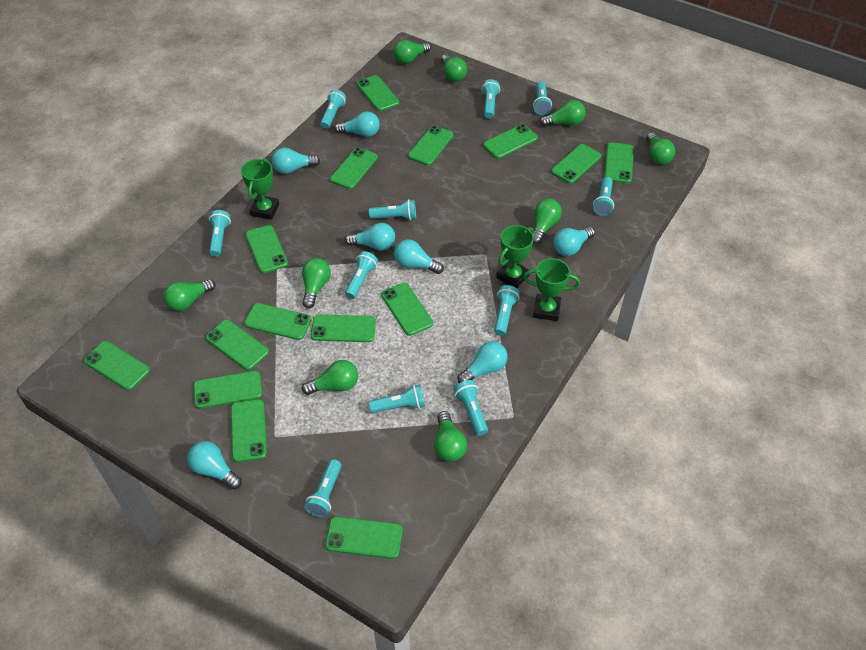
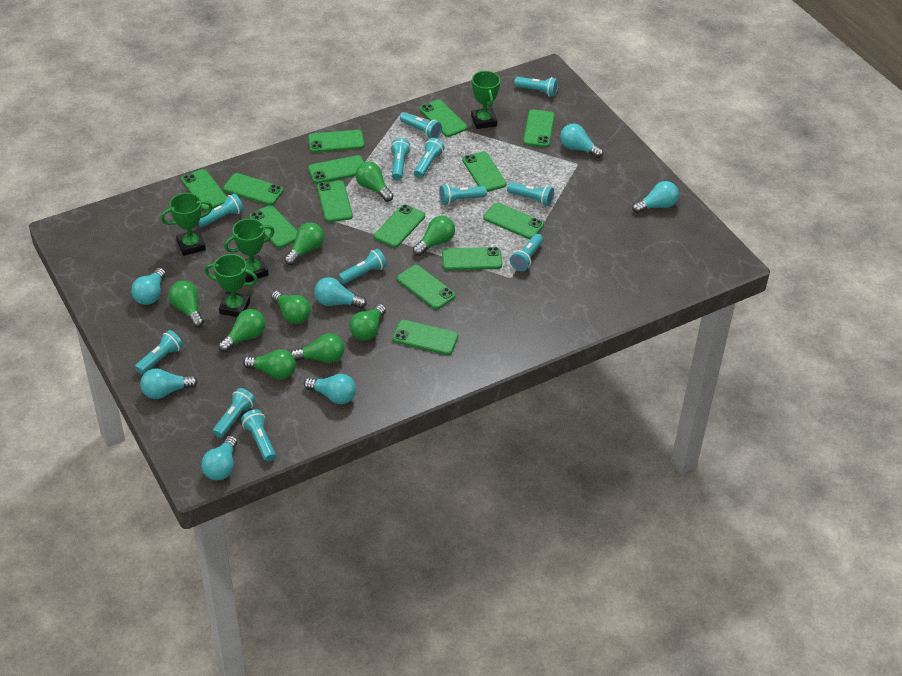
green phone: 15 -> 14
green trophy: 3 -> 4
turquoise flashlight: 11 -> 12

